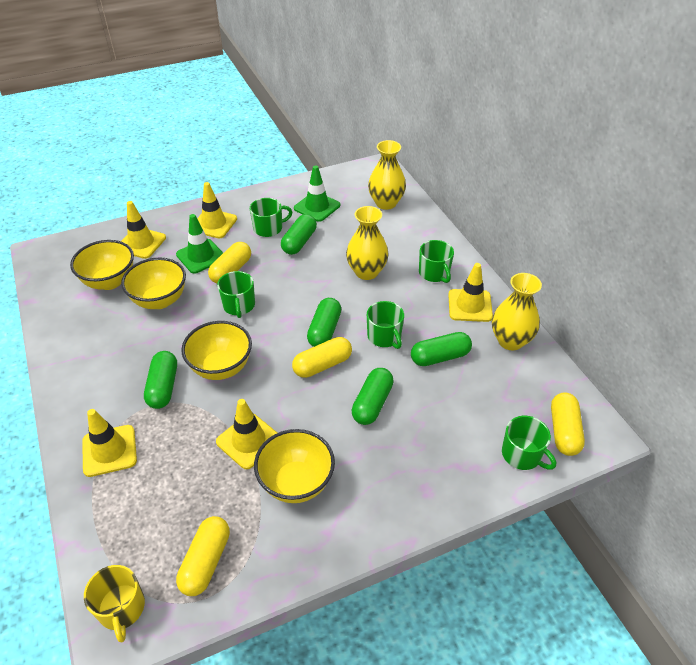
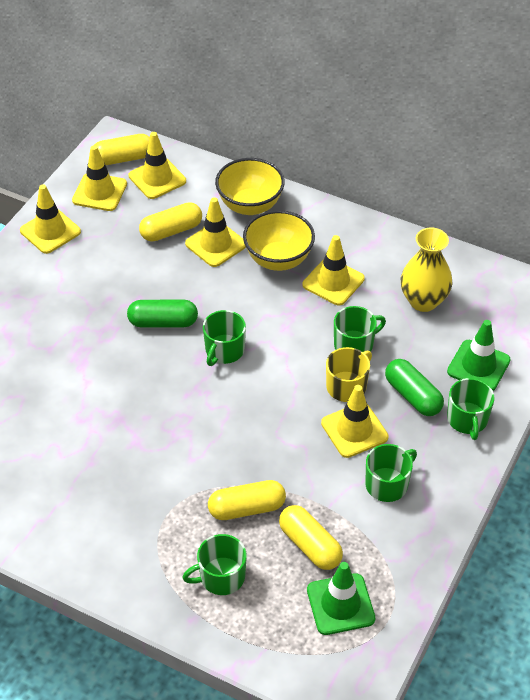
green capsule: 5 -> 2
yellow bowl: 4 -> 2
yellow traffic cone: 5 -> 6
yellow vase: 3 -> 1

